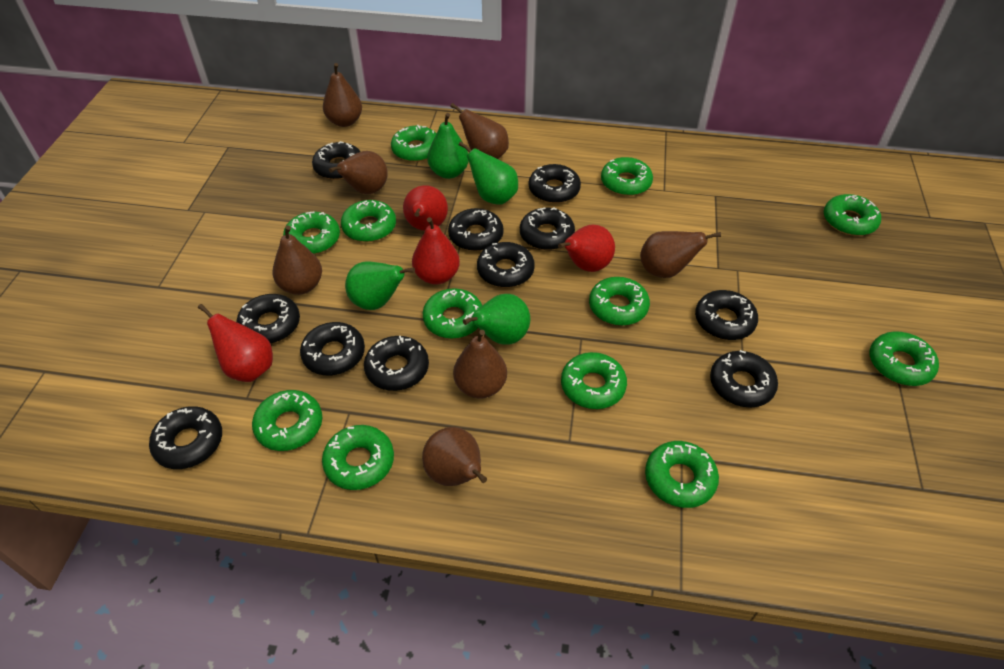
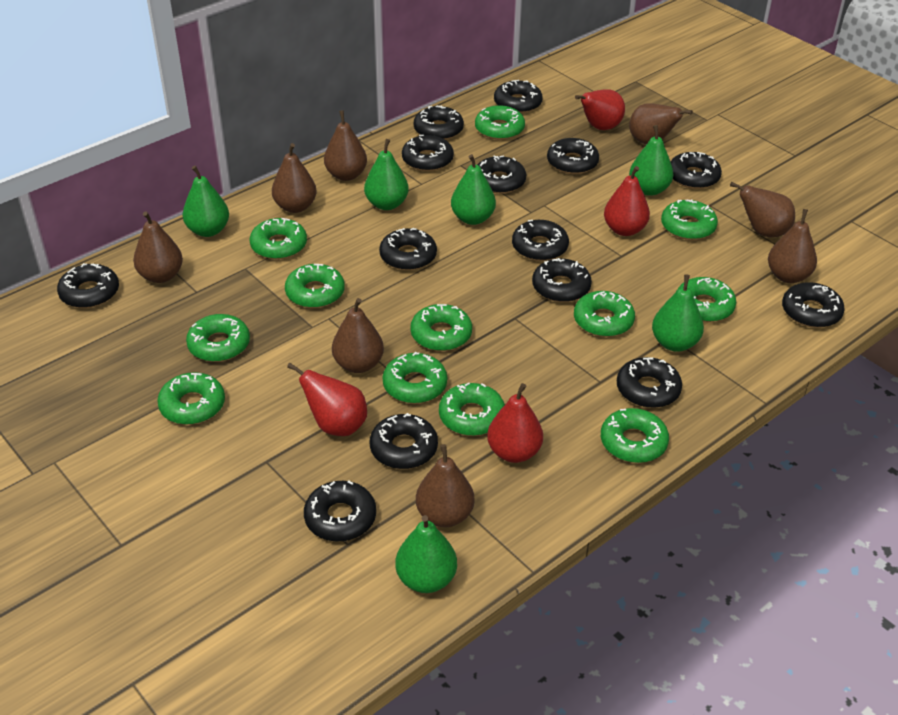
black donut: 11 -> 14
brown pear: 7 -> 8
green pear: 4 -> 6

